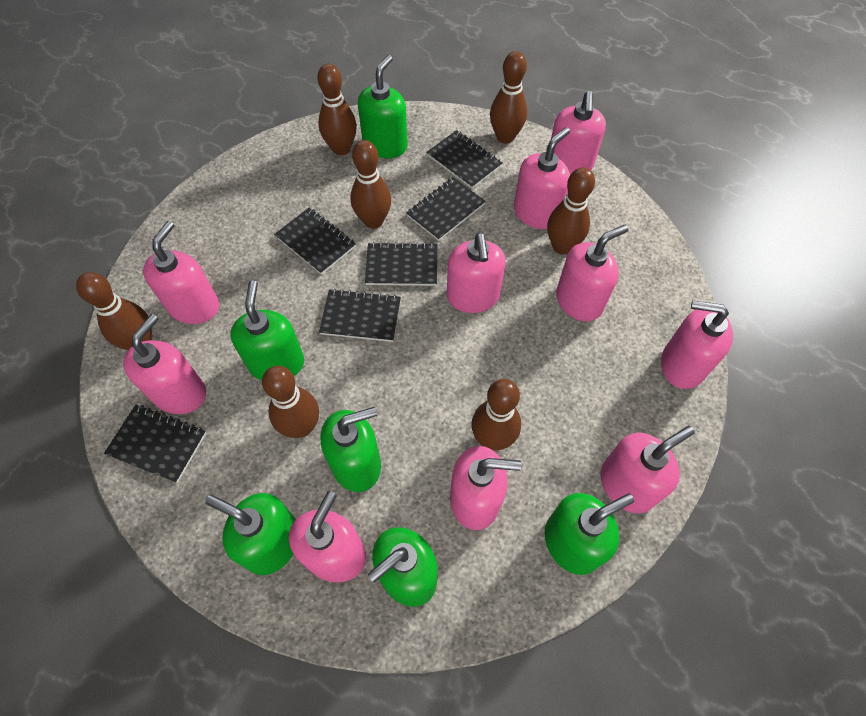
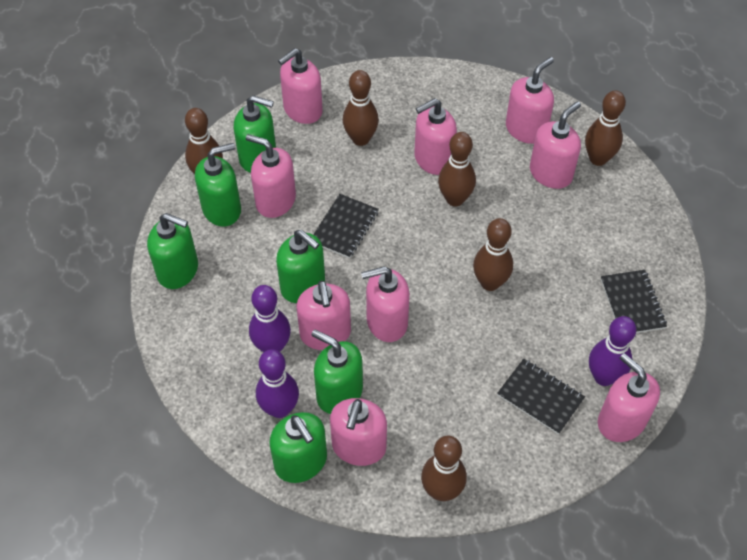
black notebook: 6 -> 3
brown bowling pin: 7 -> 6
pink soap dispenser: 10 -> 9
purple bowling pin: 0 -> 3

